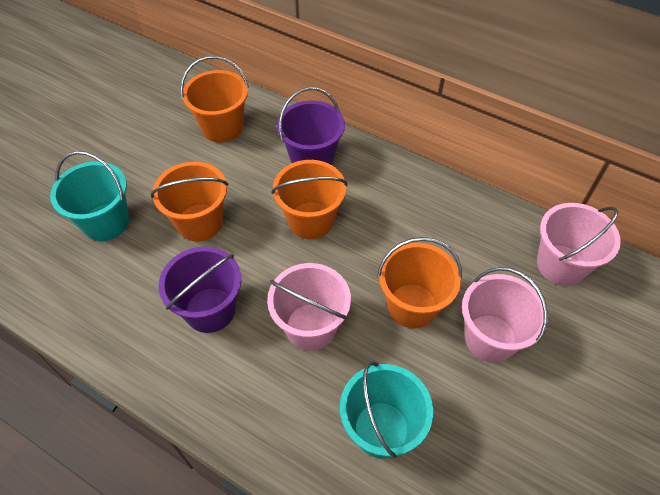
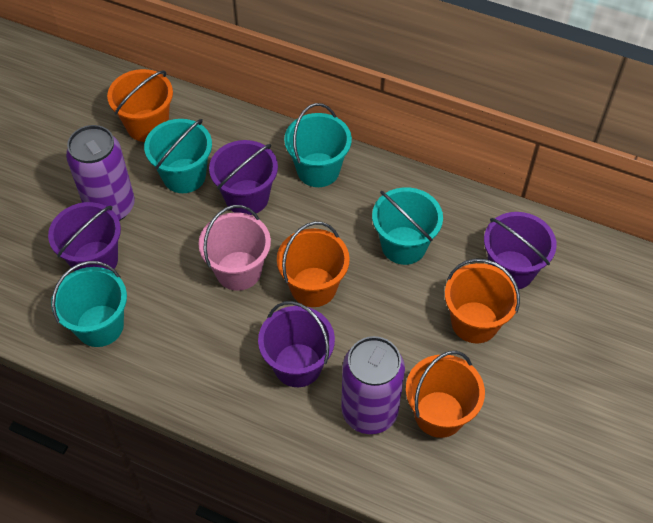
pink bucket: 3 -> 1
purple bucket: 2 -> 4
purple can: 0 -> 2
turquoise bucket: 2 -> 4

